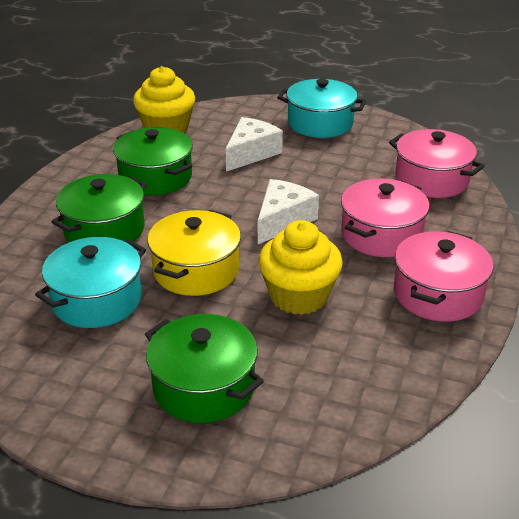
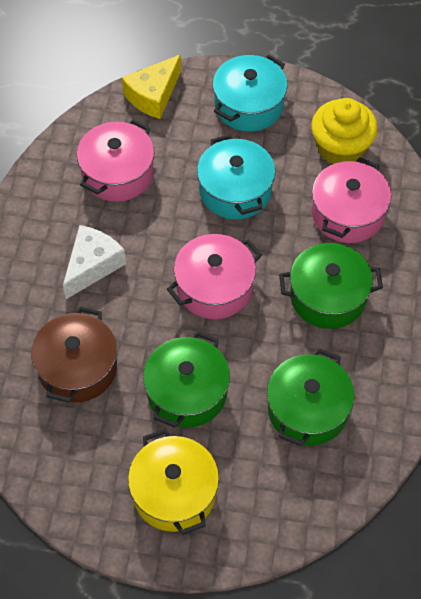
brown pot: 0 -> 1
white cheese: 2 -> 1
yellow cheese: 0 -> 1
yellow cupcake: 2 -> 1

